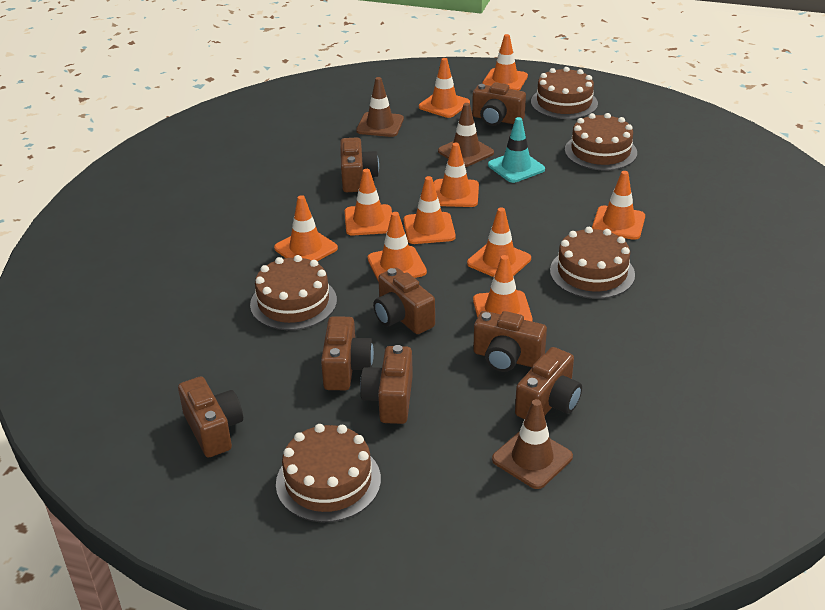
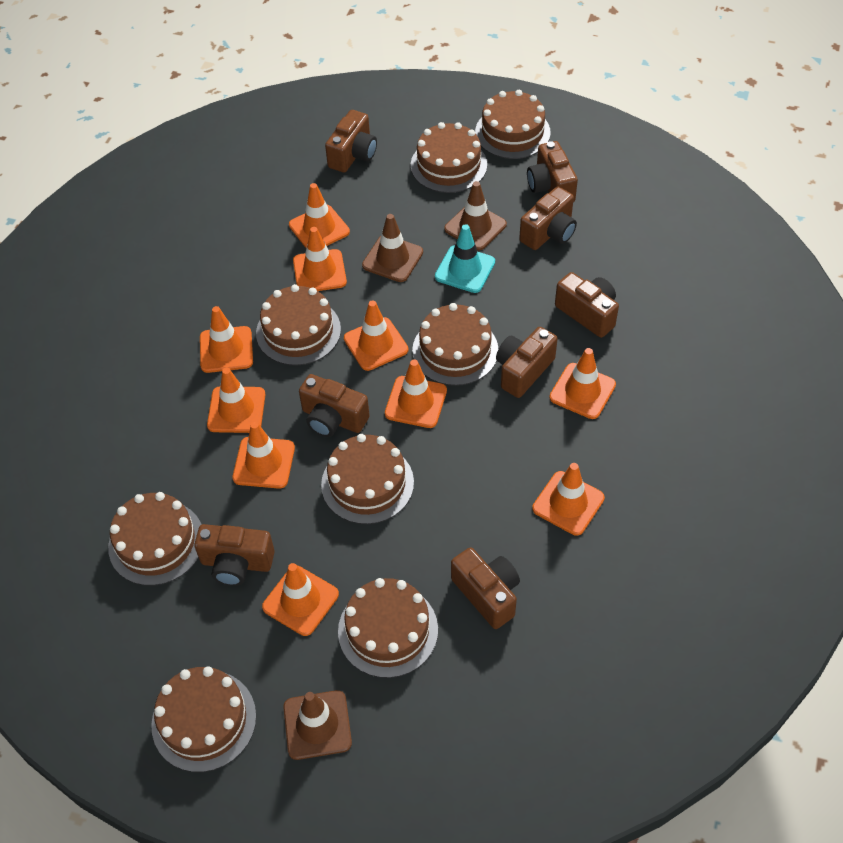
brown cake: 5 -> 8

